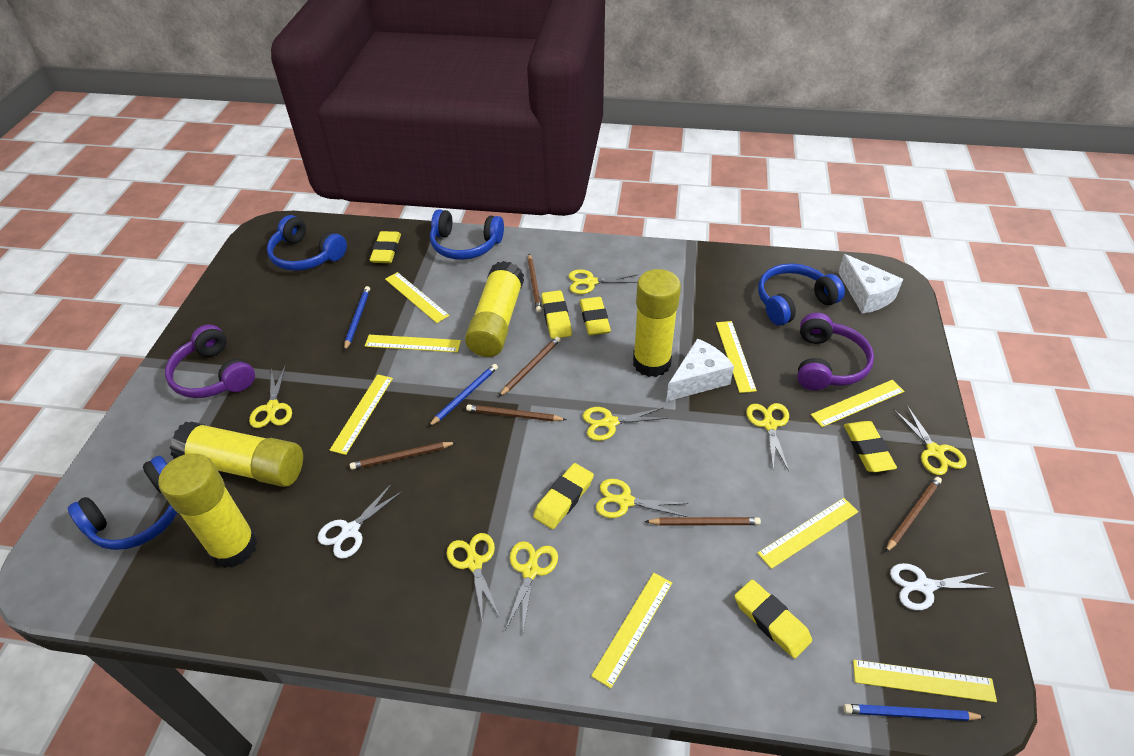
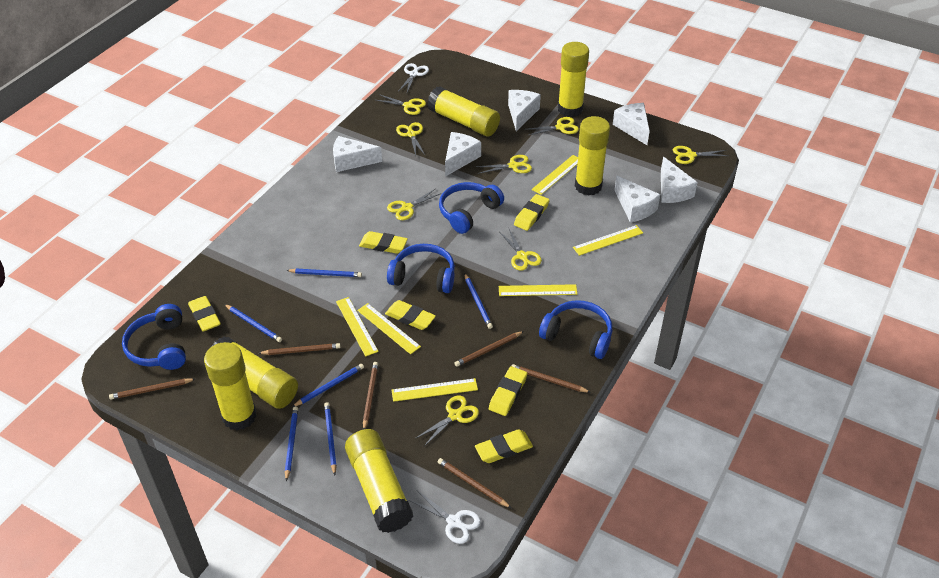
blue pencil: 3 -> 6
purple headphones: 2 -> 0
white cheese: 2 -> 6
yellow glue stick: 4 -> 6
yellow ruler: 8 -> 6

